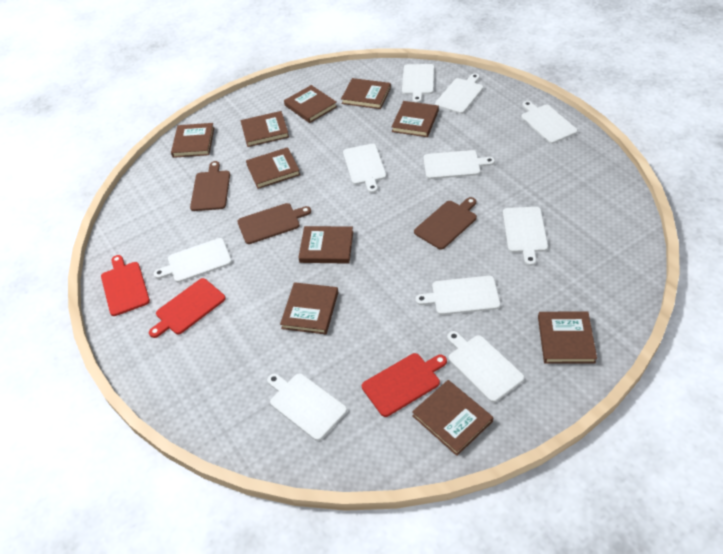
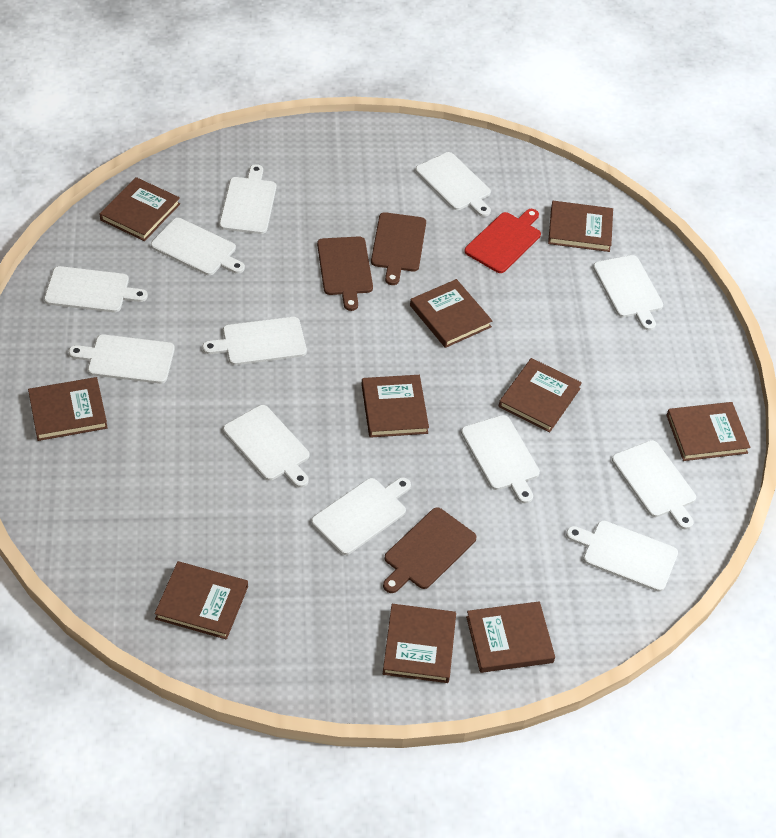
red cutting board: 3 -> 1
white cutting board: 10 -> 12

